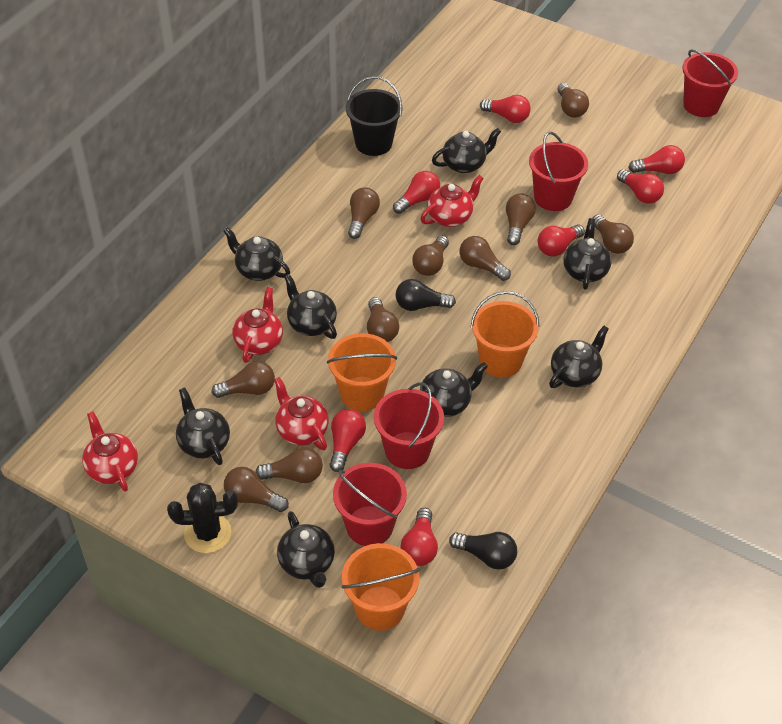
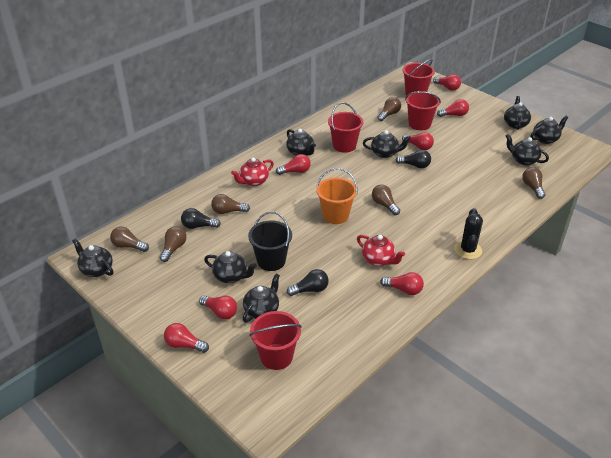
black light bulb: 2 -> 3
brown light bulb: 10 -> 6
orange bucket: 3 -> 1
red teapot: 4 -> 2

